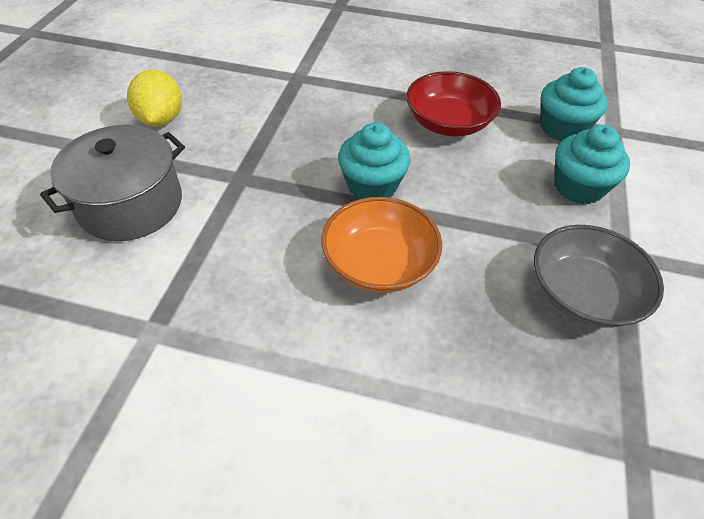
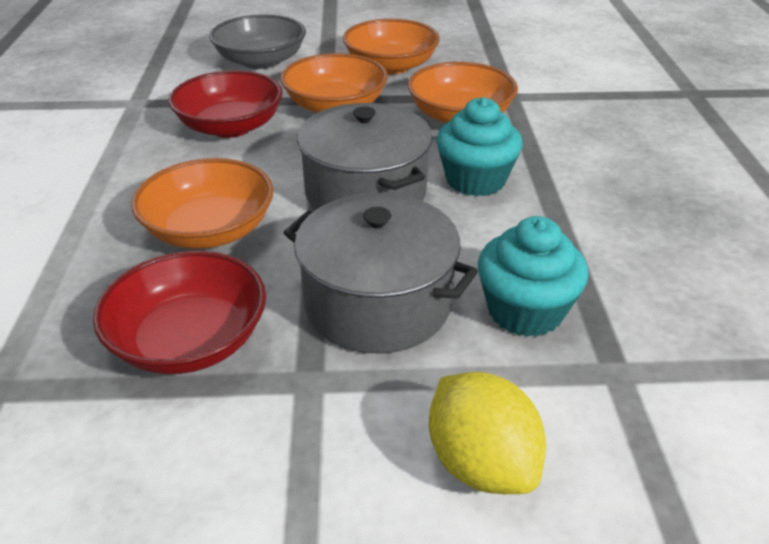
grey pot: 1 -> 2
orange bowl: 1 -> 4
red bowl: 1 -> 2
turquoise cupcake: 3 -> 2

